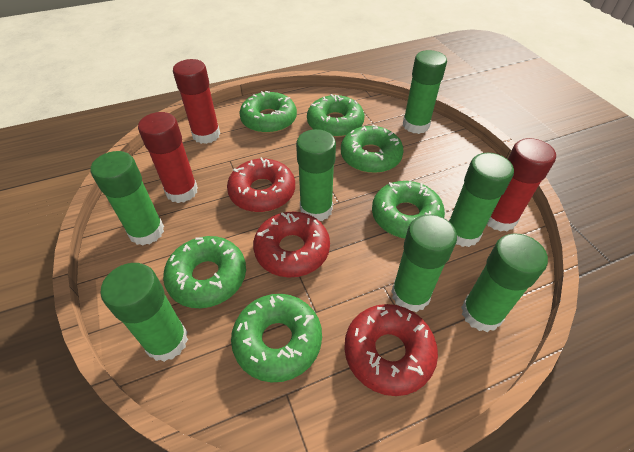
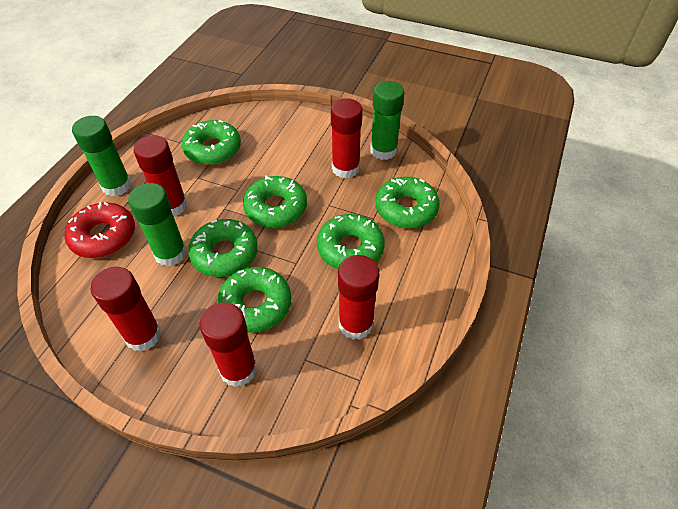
green glue stick: 7 -> 3
red donut: 3 -> 1
red glue stick: 3 -> 5

